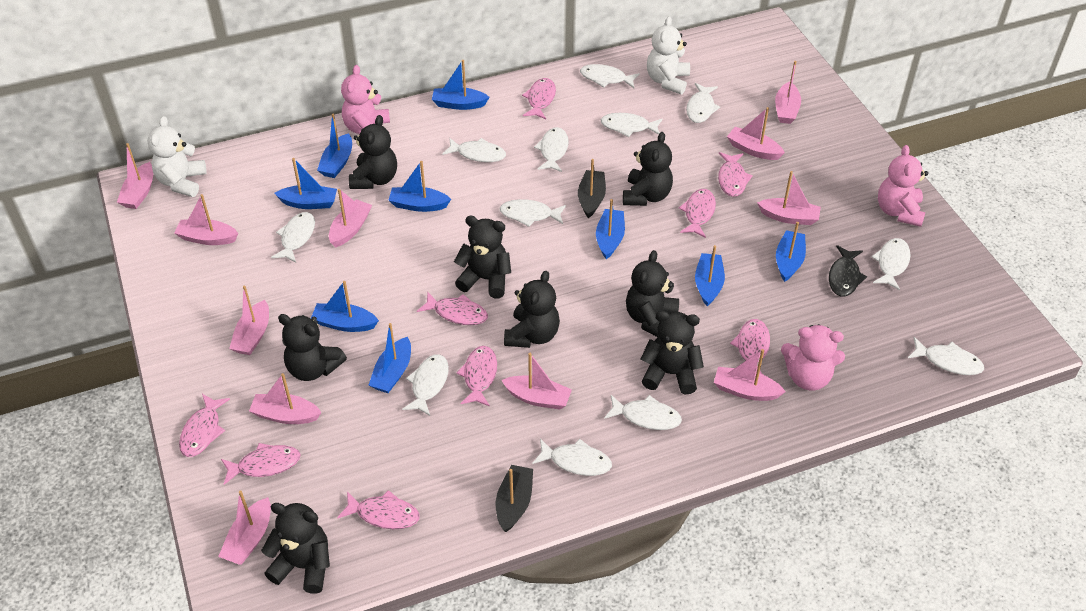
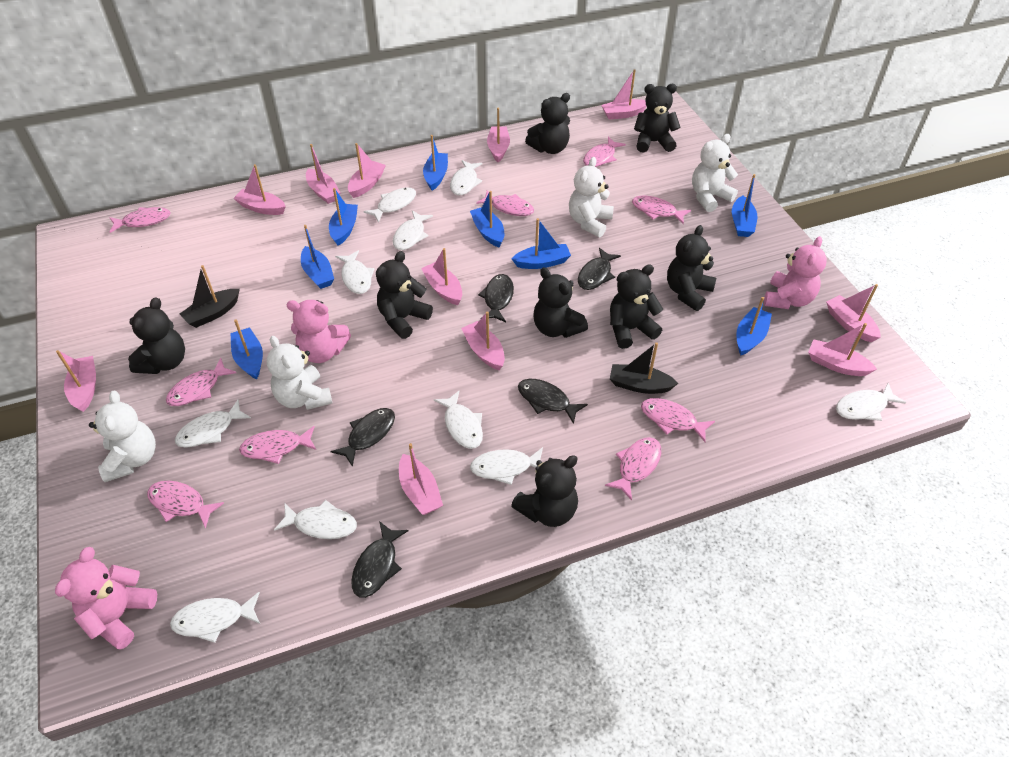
black fish: 1 -> 5
blue boat: 9 -> 8
white fish: 12 -> 10
white teddy bear: 2 -> 4

